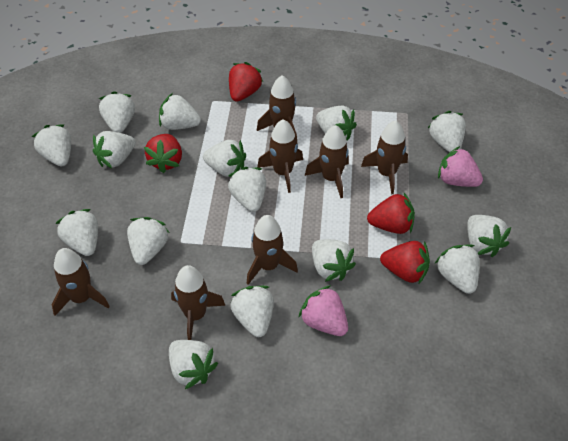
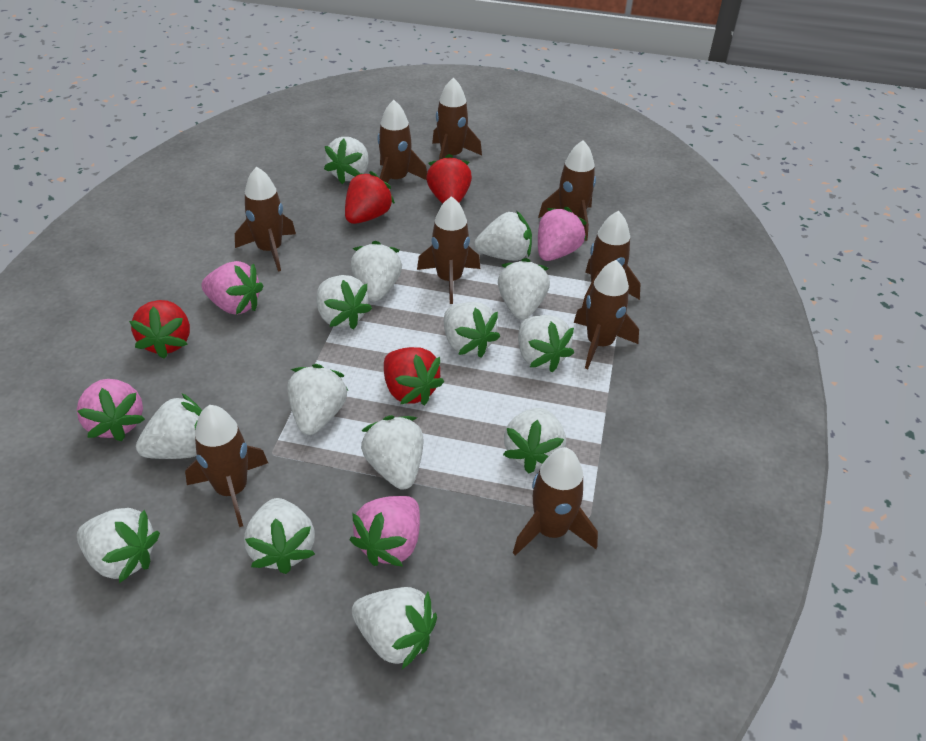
brown rocket: 7 -> 9
pink strawberry: 2 -> 4
white strawberry: 15 -> 14

